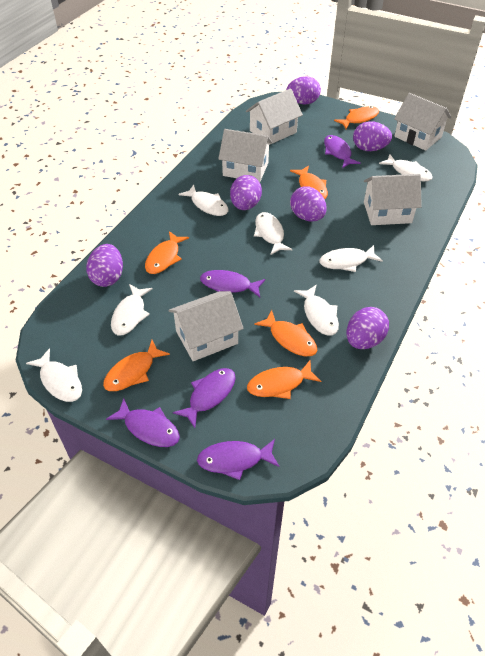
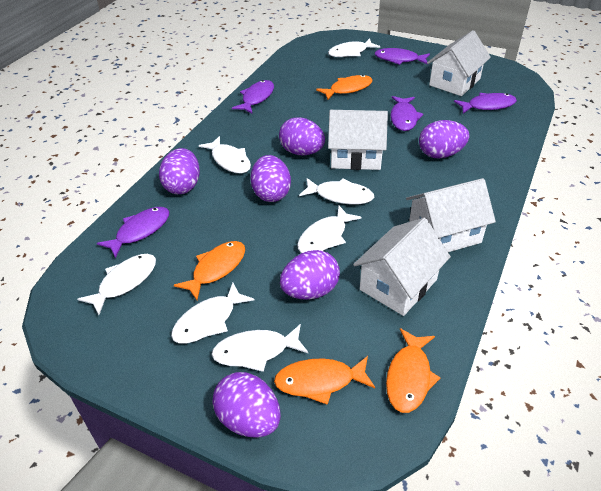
orange fish: 6 -> 4
white house: 5 -> 4

